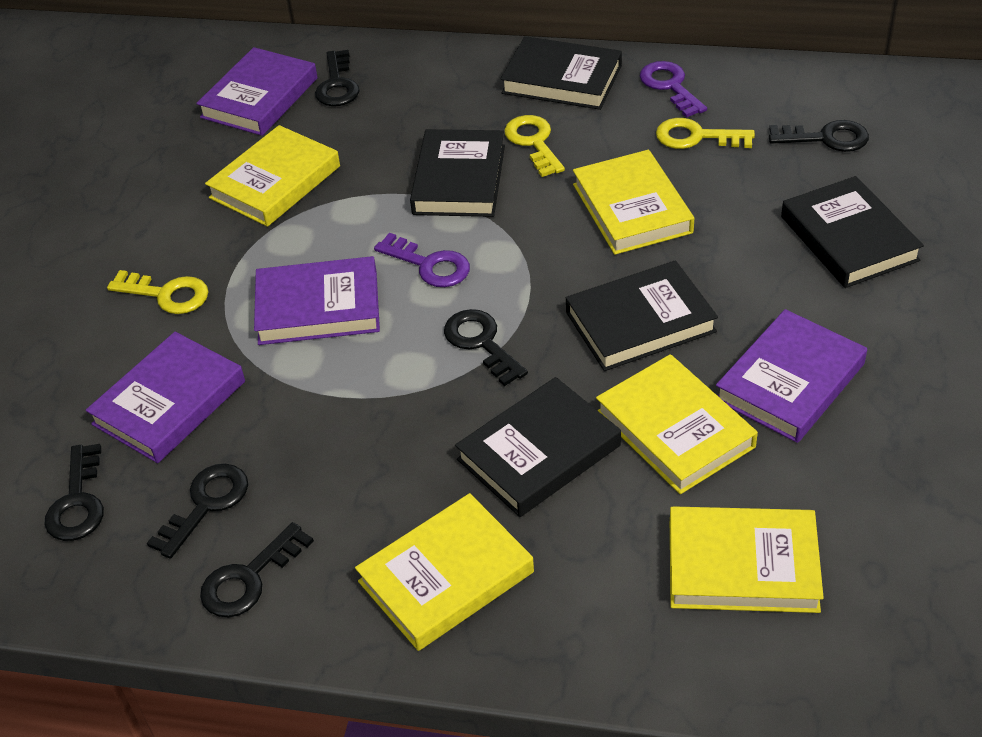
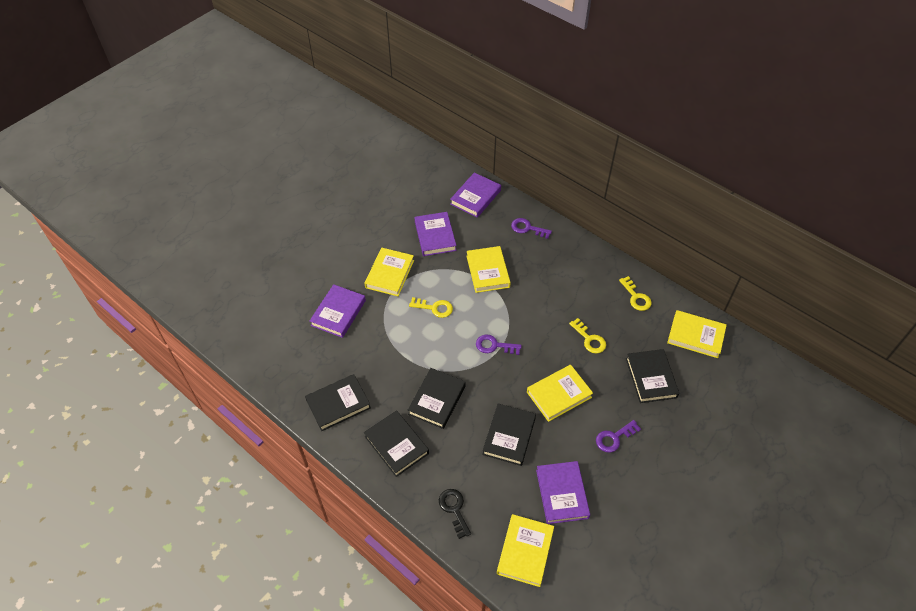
black key: 6 -> 1
purple key: 2 -> 3

